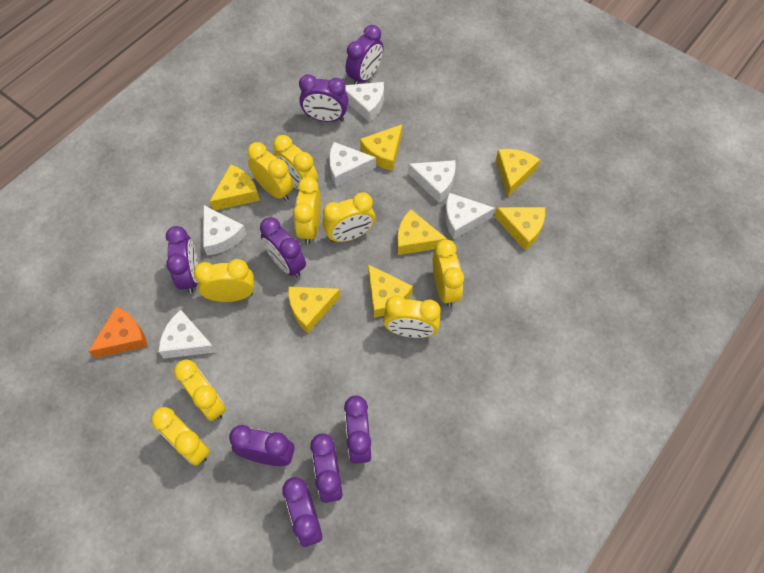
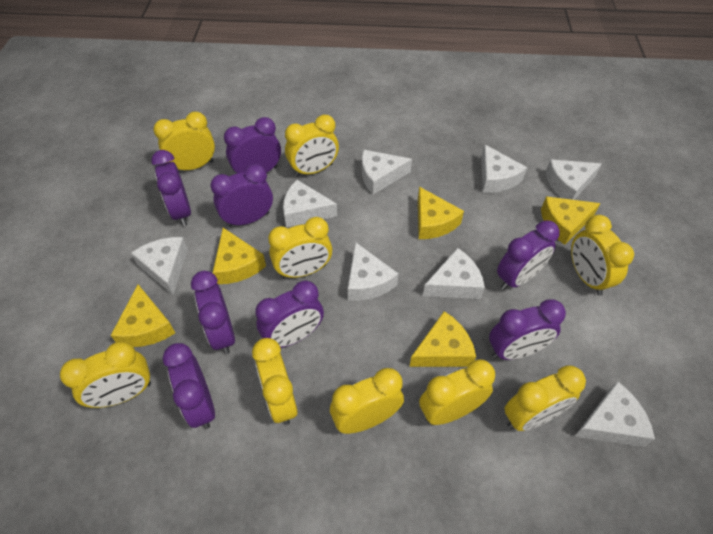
orange cheese: 1 -> 0
white cheese: 6 -> 8
yellow cheese: 7 -> 5

